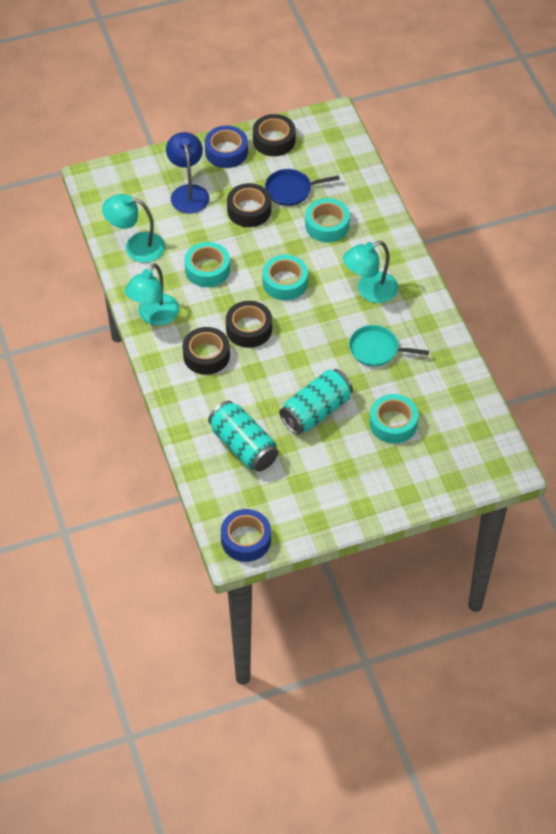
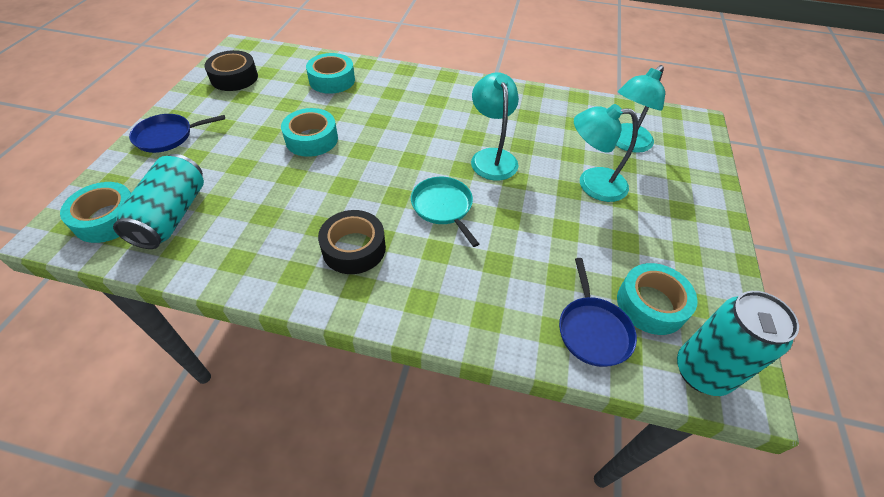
black tape: 4 -> 2
blue lamp: 1 -> 0
blue pan: 1 -> 2
blue tape: 2 -> 0

